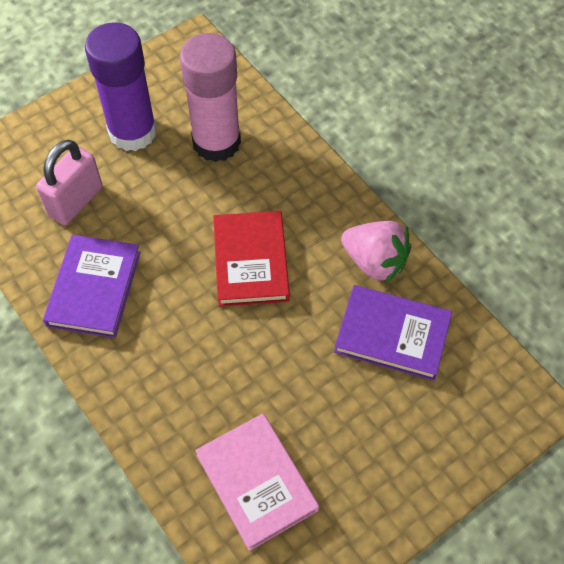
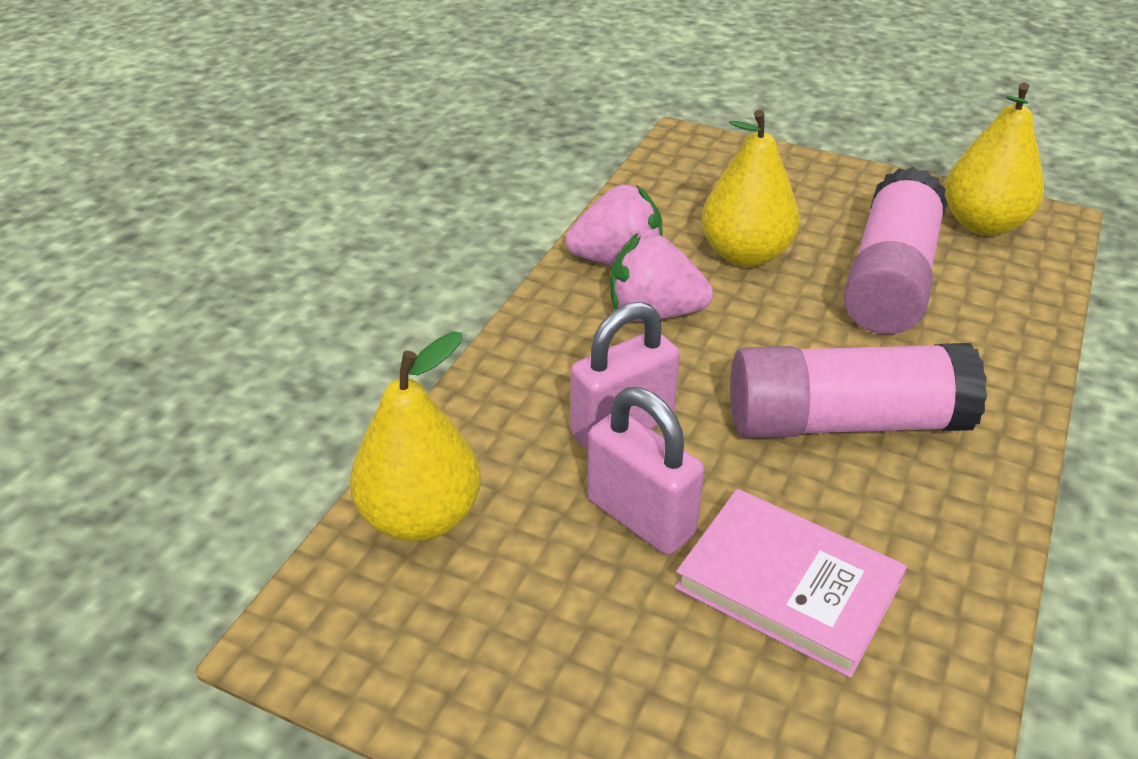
pink glue stick: 1 -> 2
pink padlock: 1 -> 2
pink strawberry: 1 -> 2
purple book: 2 -> 0
purple glue stick: 1 -> 0
red book: 1 -> 0
yellow pear: 0 -> 3

